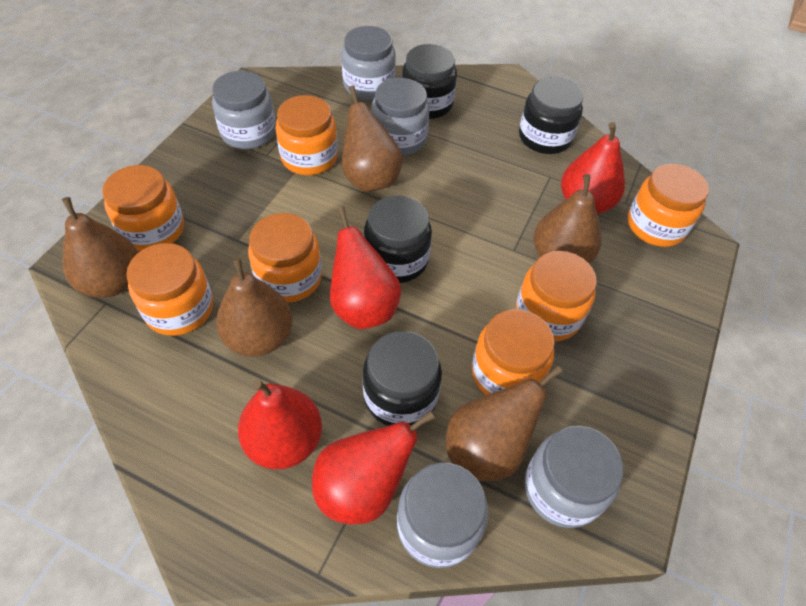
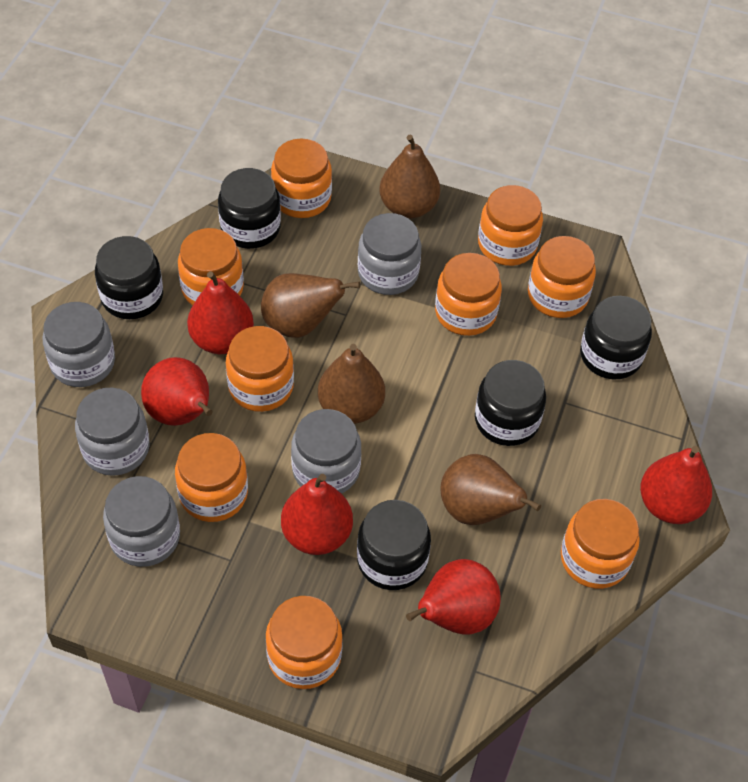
black jar: 4 -> 5
brown pear: 5 -> 4
orange jar: 7 -> 9
red pear: 4 -> 5

